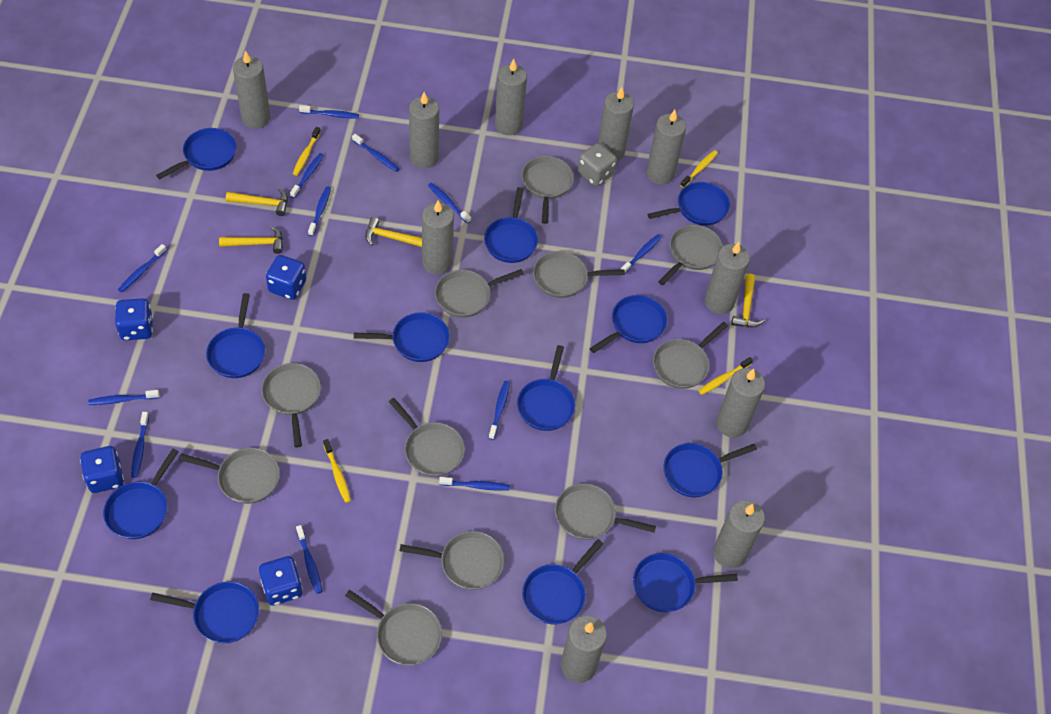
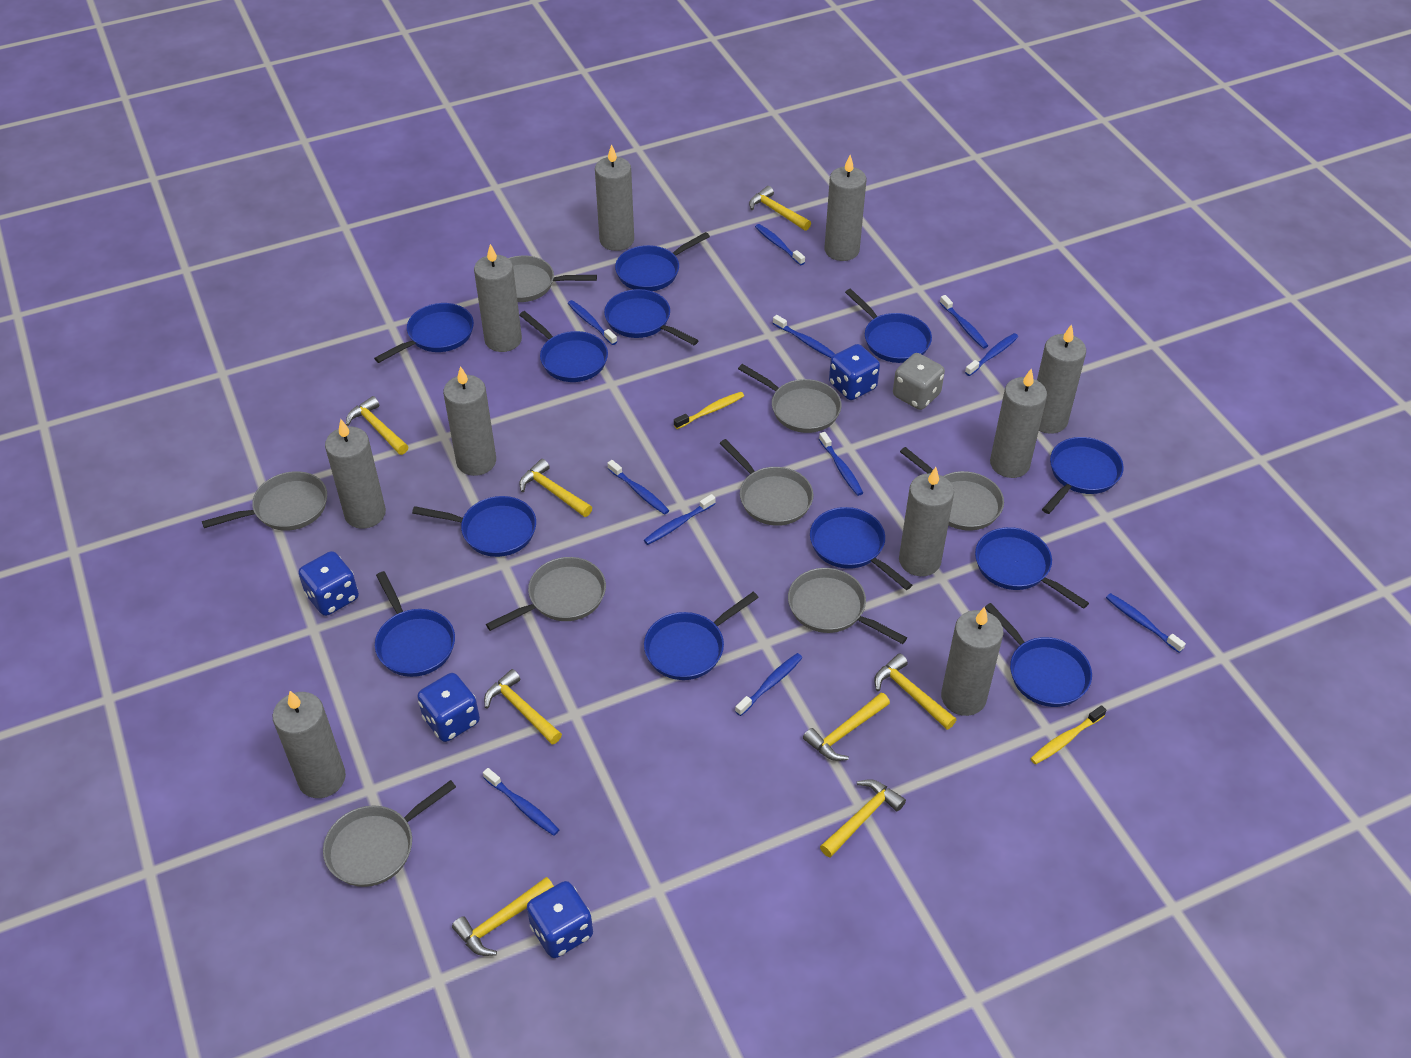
blue toothbrush: 12 -> 11
grey pan: 11 -> 8
yellow hammer: 4 -> 8
yellow toothbrush: 4 -> 2

